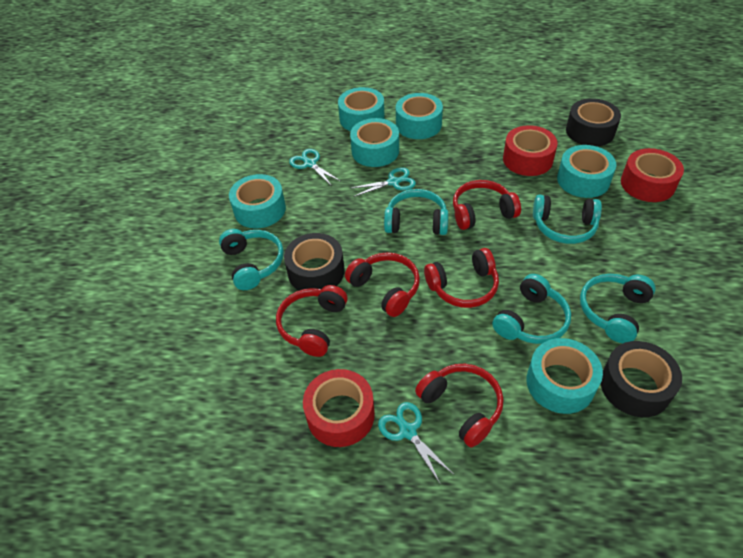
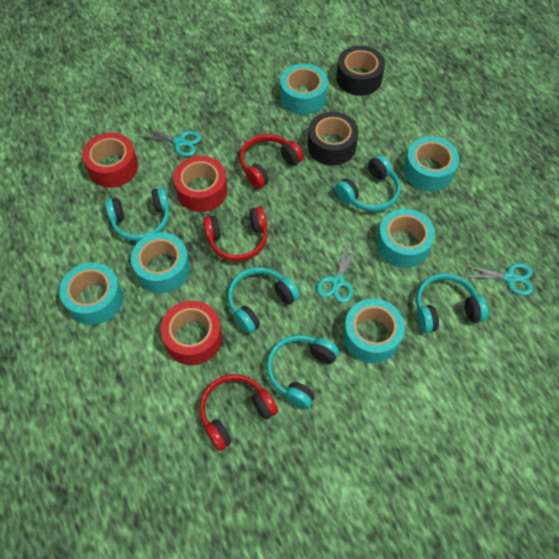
black tape: 3 -> 2
red headphones: 5 -> 3

